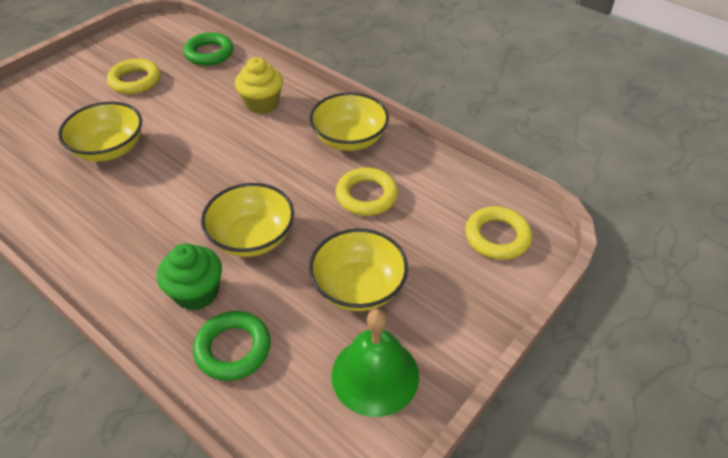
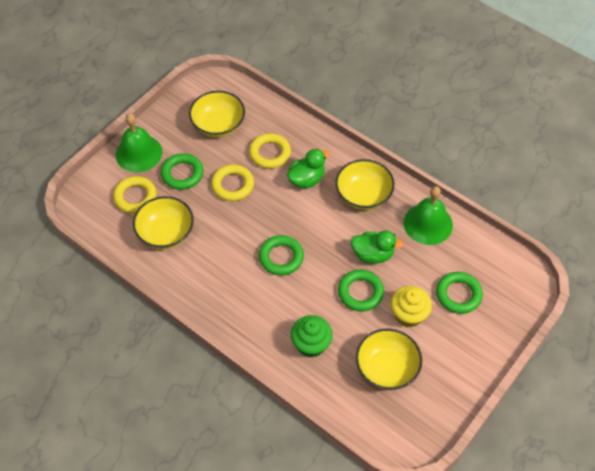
green bell: 1 -> 2
green duck: 0 -> 2
green ring: 2 -> 4

